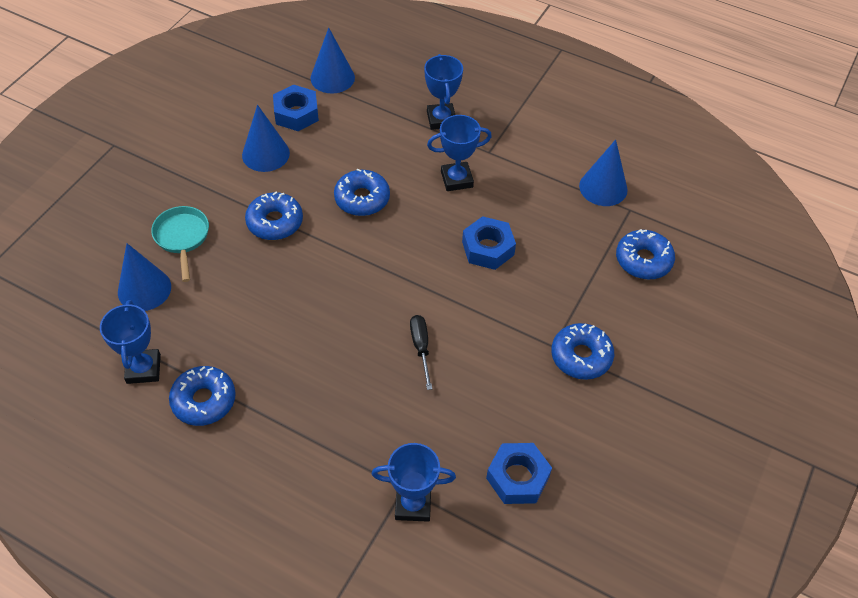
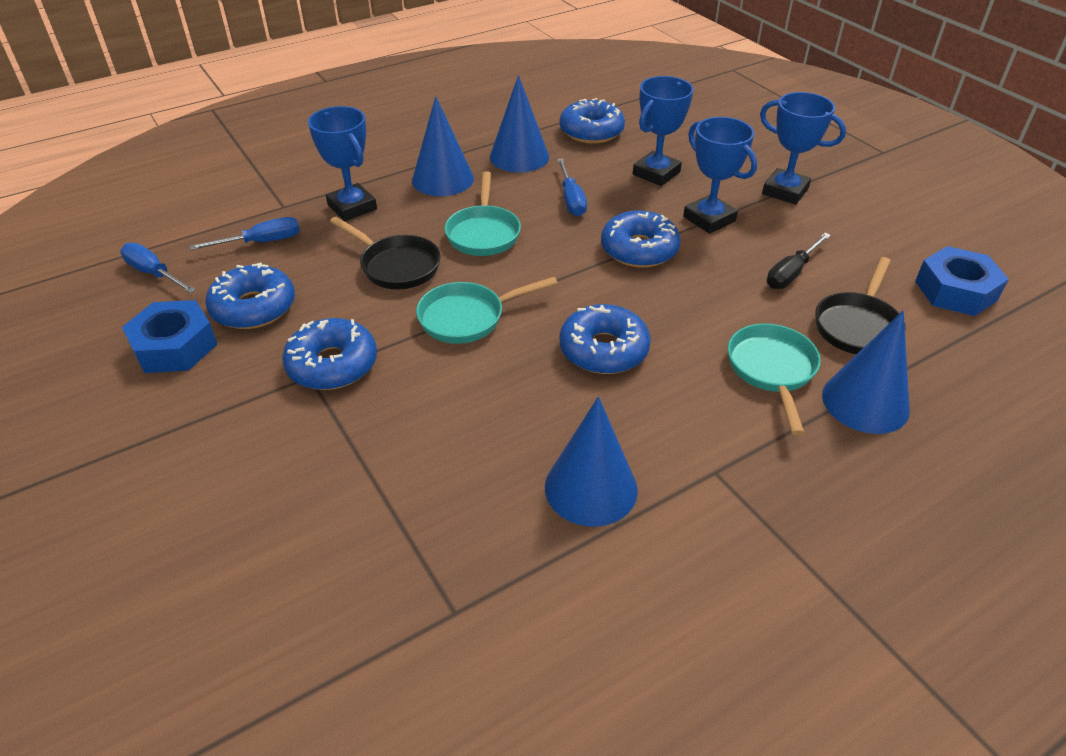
black pan: 0 -> 2
blue nut: 3 -> 2
blue screwdriver: 0 -> 3
turquoise pan: 1 -> 3

